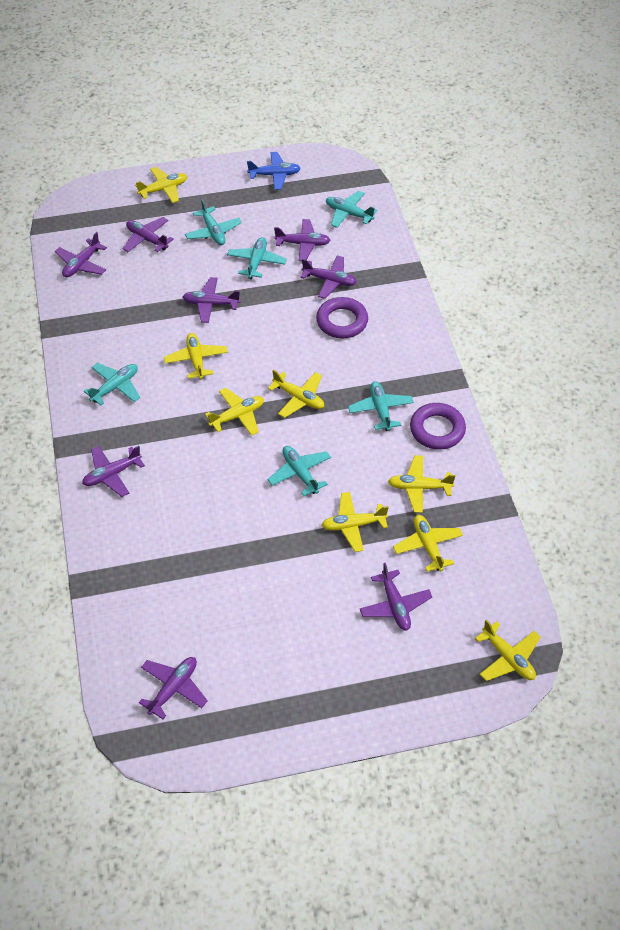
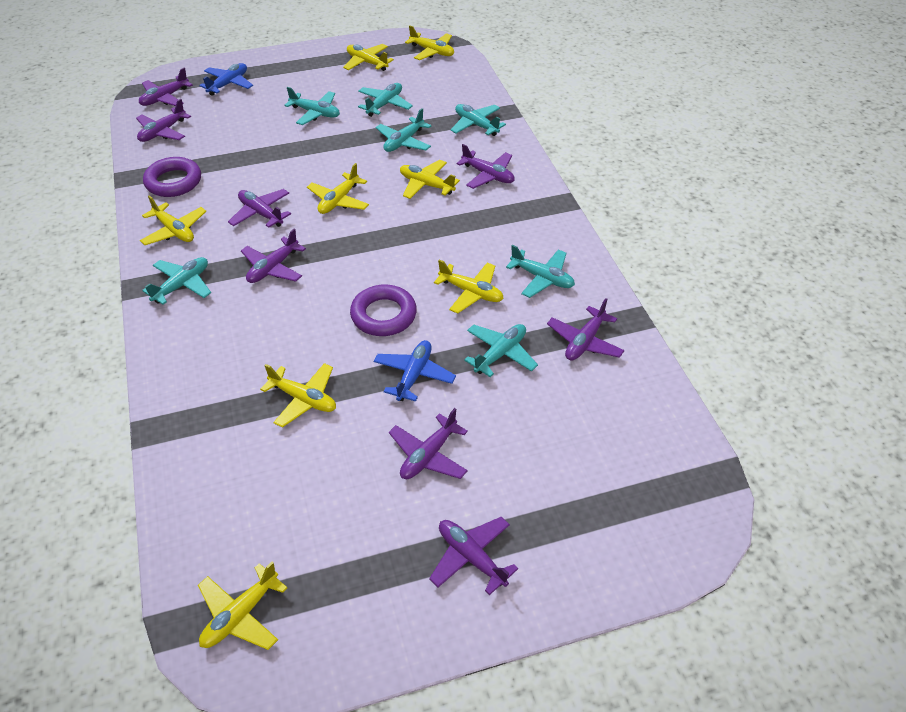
blue plane: 1 -> 2
turquoise plane: 6 -> 7

